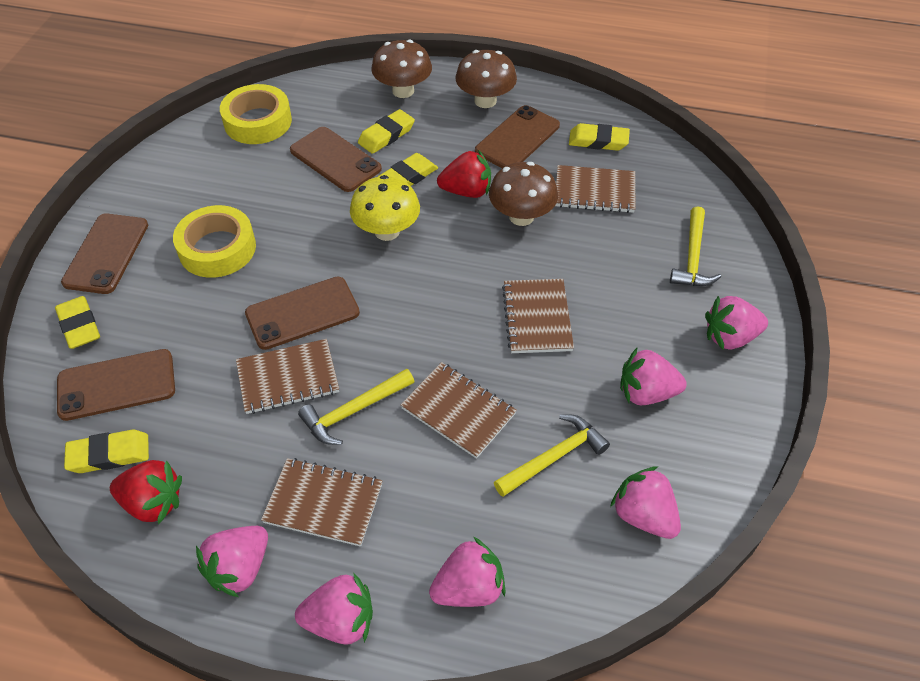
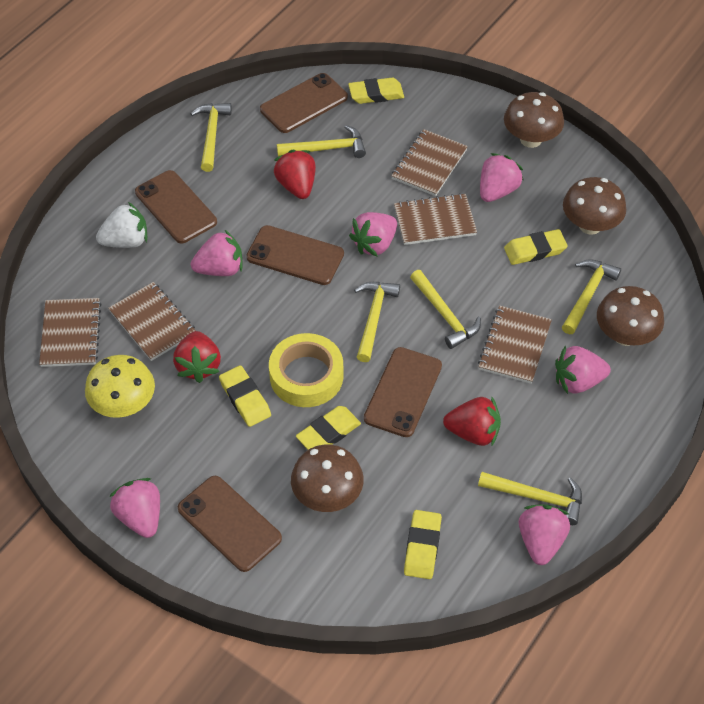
brown mushroom: 3 -> 4
red strawberry: 2 -> 3
white strawberry: 0 -> 1
yellow hammer: 3 -> 6
yellow tape: 2 -> 1

